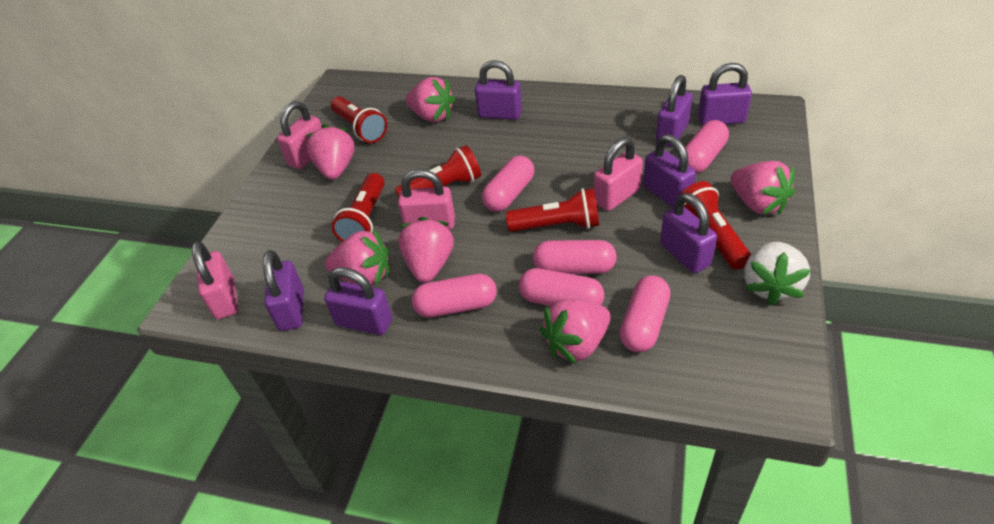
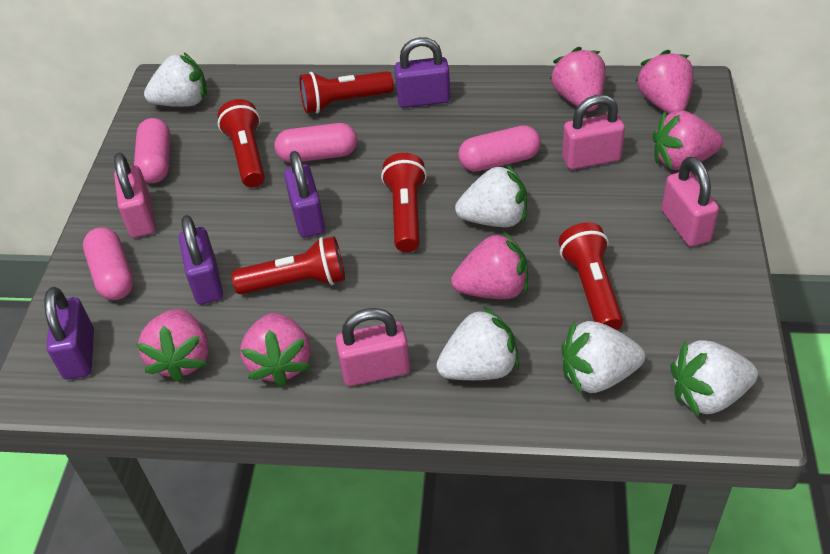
pink capsule: 6 -> 4
purple padlock: 7 -> 4
white strawberry: 1 -> 5

